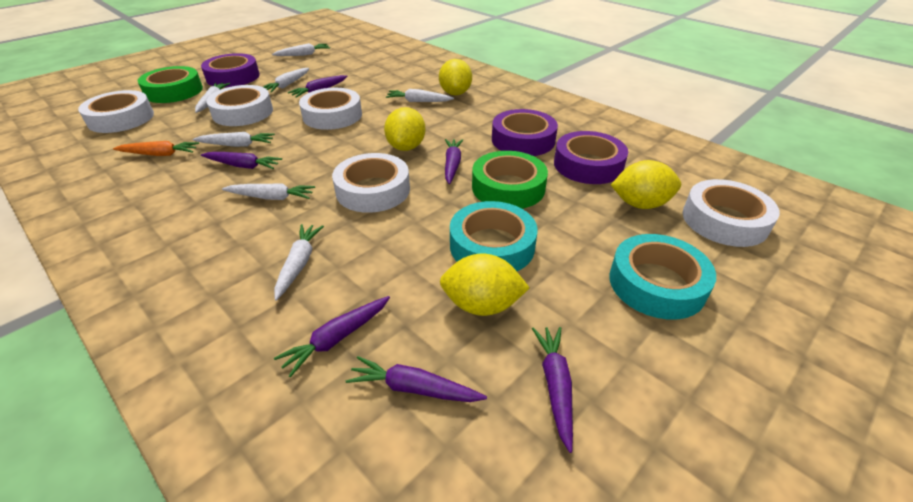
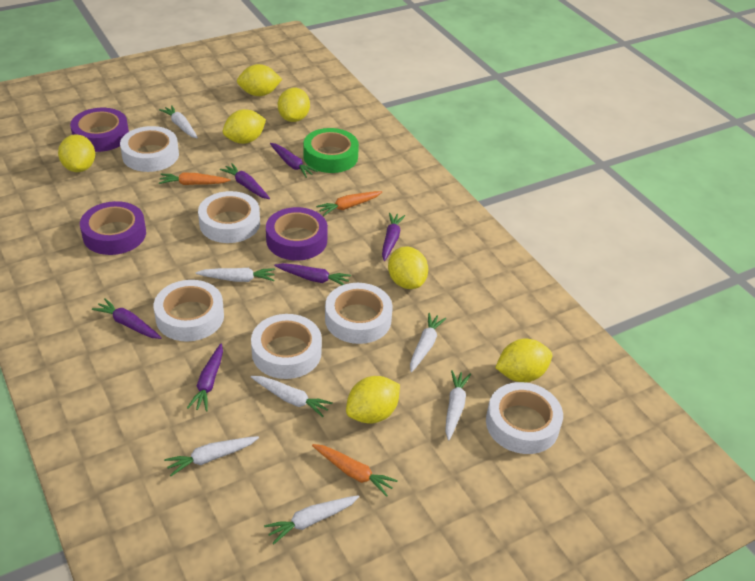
green tape: 2 -> 1
orange carrot: 1 -> 3
turquoise tape: 2 -> 0
white tape: 5 -> 6
yellow lemon: 4 -> 7

